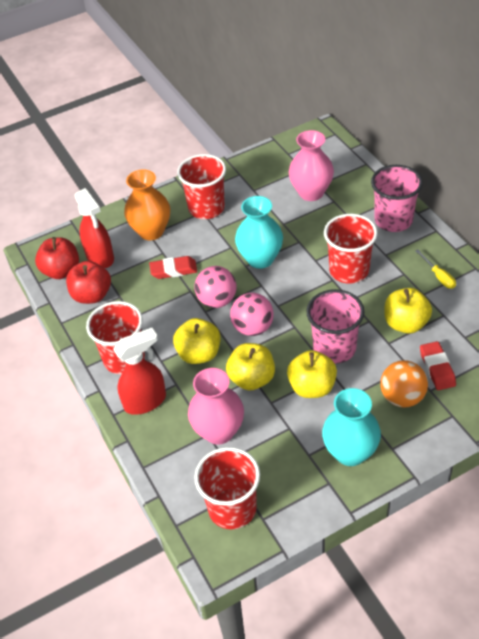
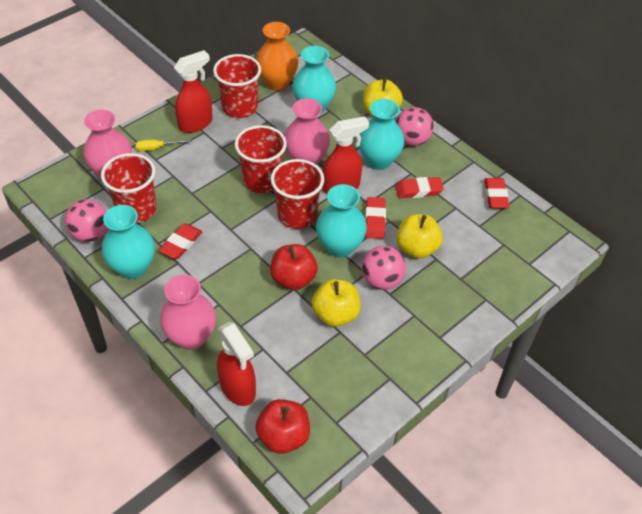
orange ball: 1 -> 0
pink ball: 2 -> 3
pink cup: 2 -> 0
pink vase: 2 -> 3
red eraser: 2 -> 4
red spray bottle: 2 -> 3
turquoise vase: 2 -> 4
yellow apple: 4 -> 3

